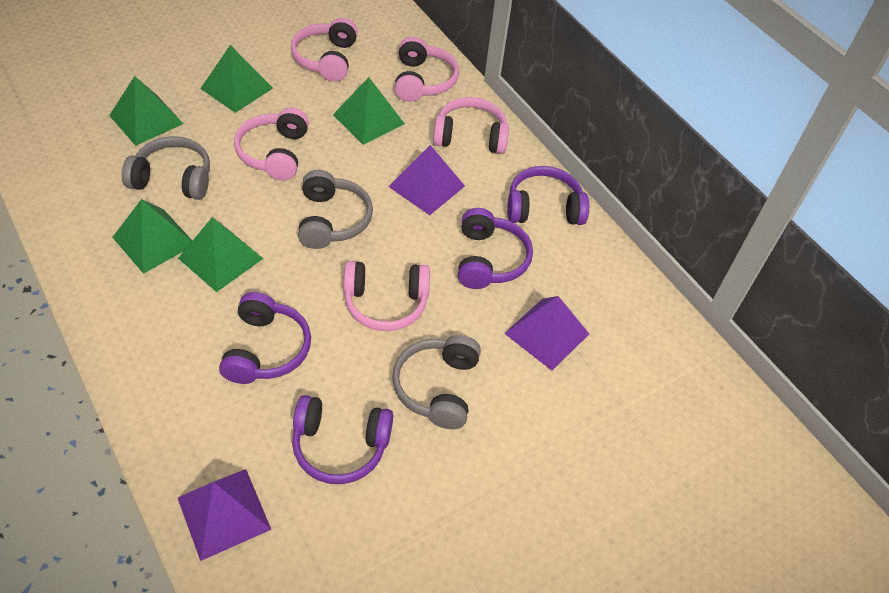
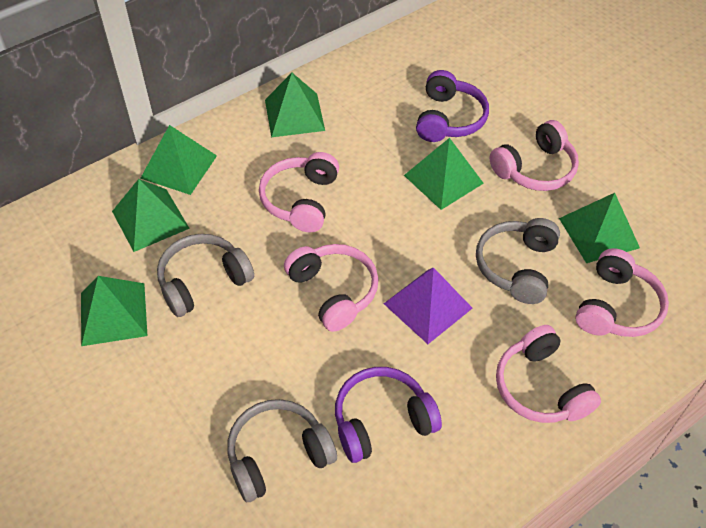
green pyramid: 5 -> 6
purple headphones: 4 -> 2
purple pyramid: 3 -> 1

